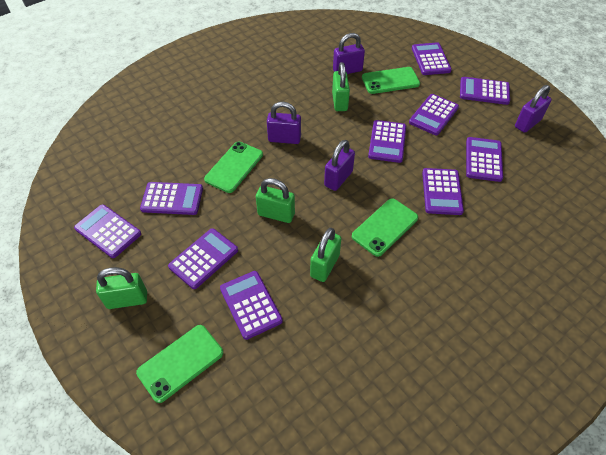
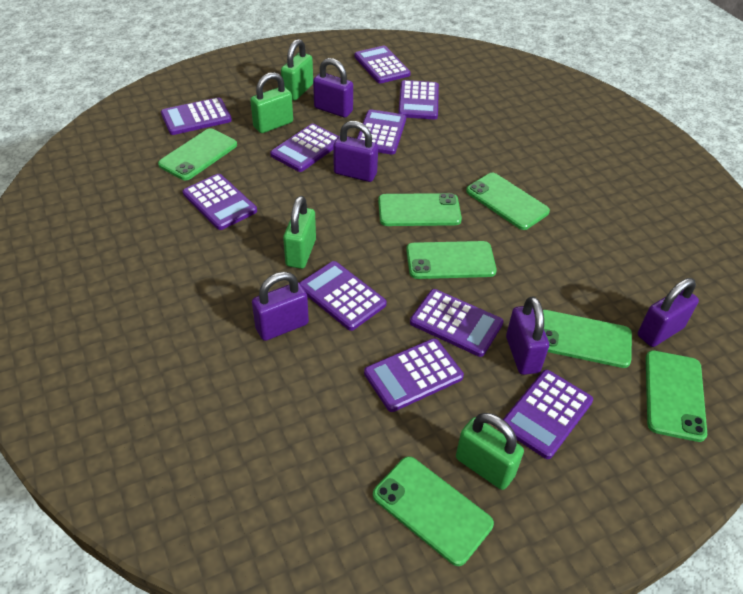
green phone: 4 -> 7
purple padlock: 4 -> 5

